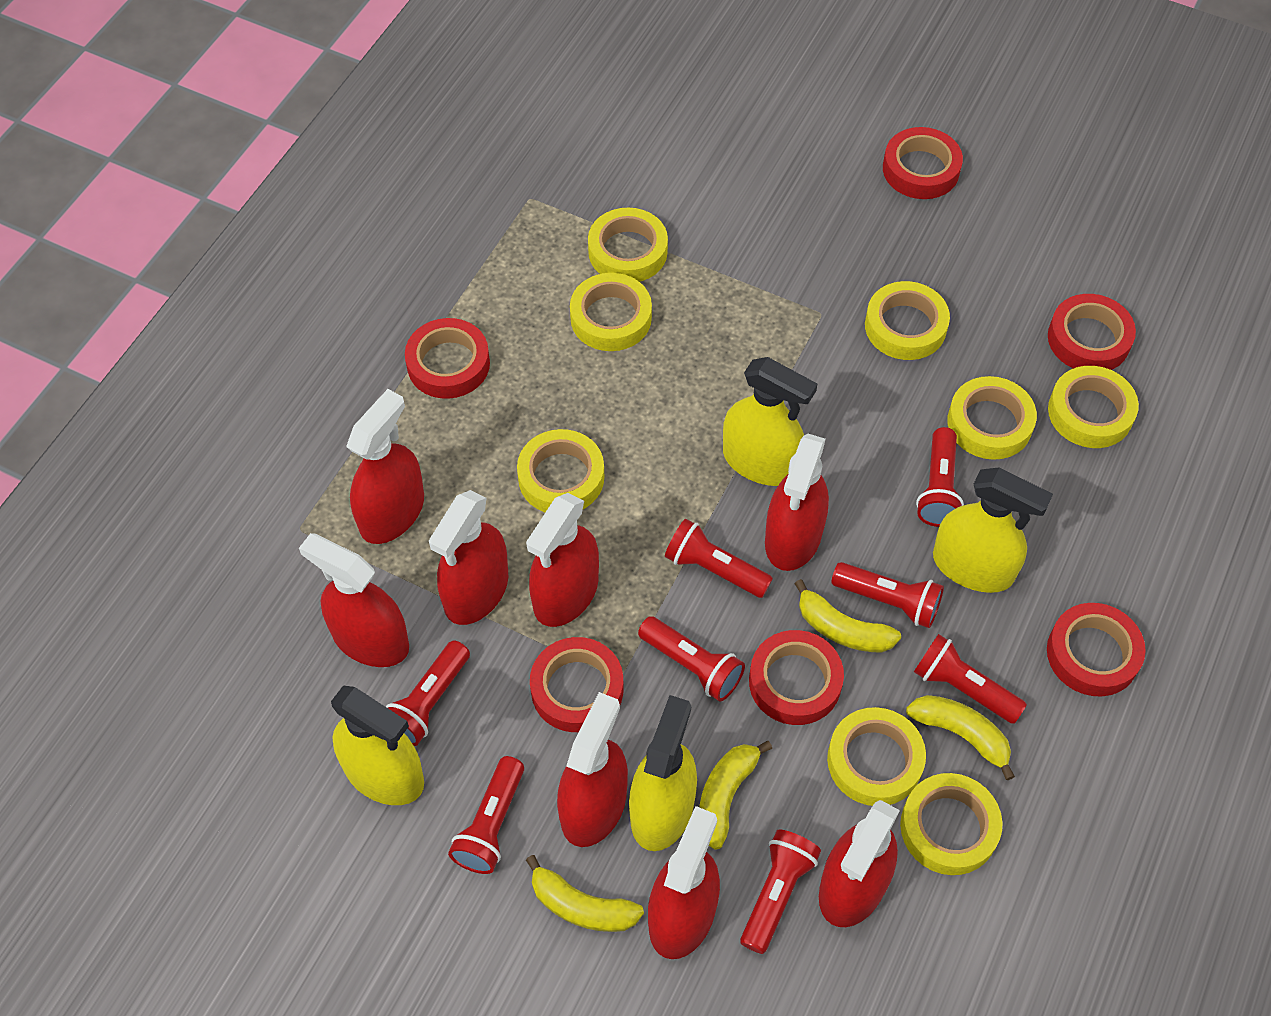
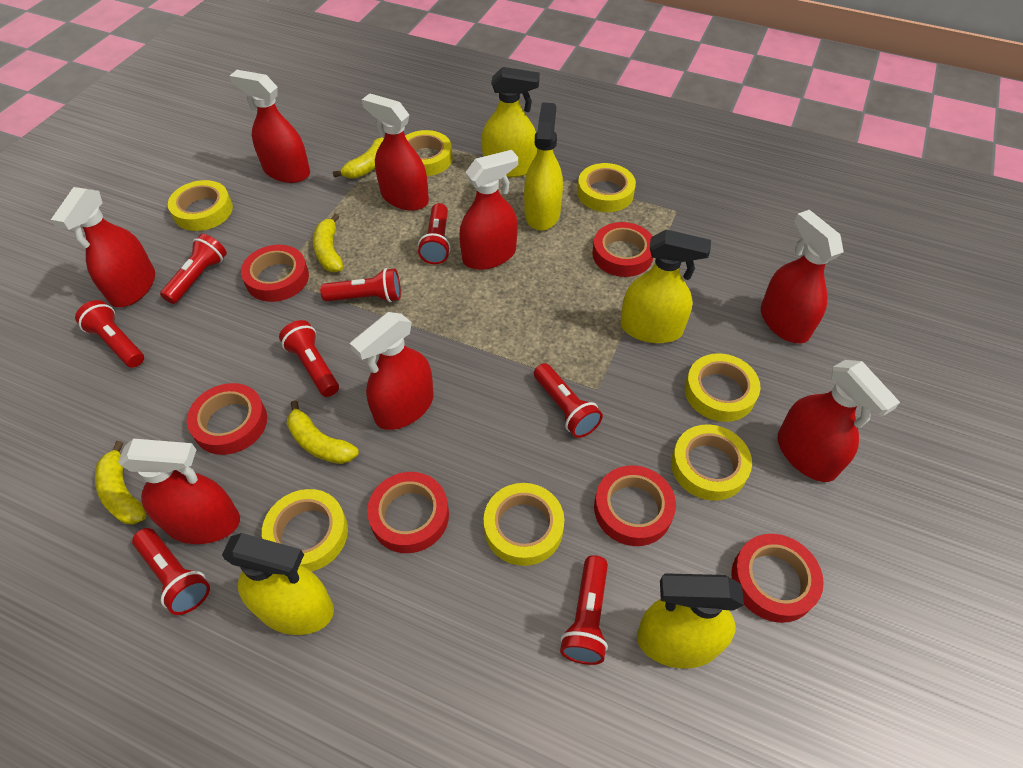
yellow spray bottle: 4 -> 5
yellow tape: 8 -> 7

